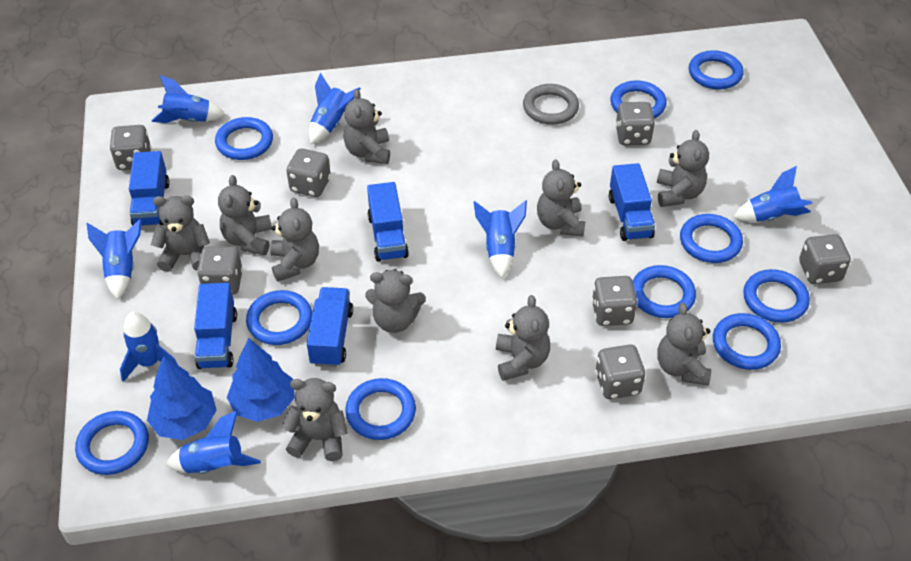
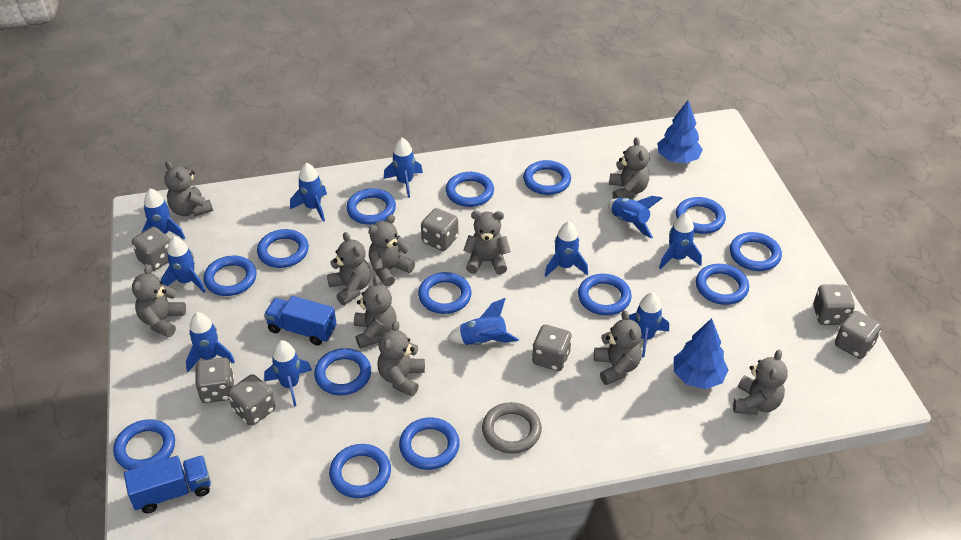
blue ring: 10 -> 14
blue rocket: 7 -> 11
blue truck: 5 -> 2

